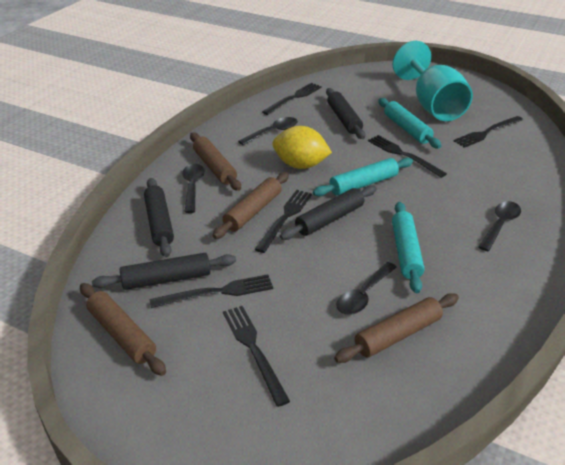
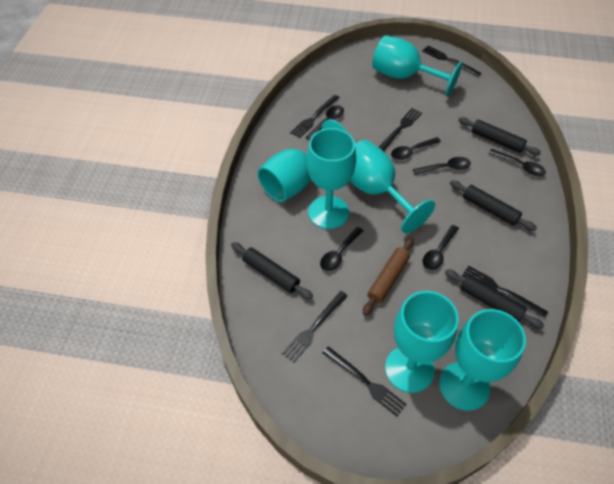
black spoon: 4 -> 6
brown rolling pin: 4 -> 1
turquoise goblet: 1 -> 6
turquoise rolling pin: 3 -> 0
yellow lemon: 1 -> 0

